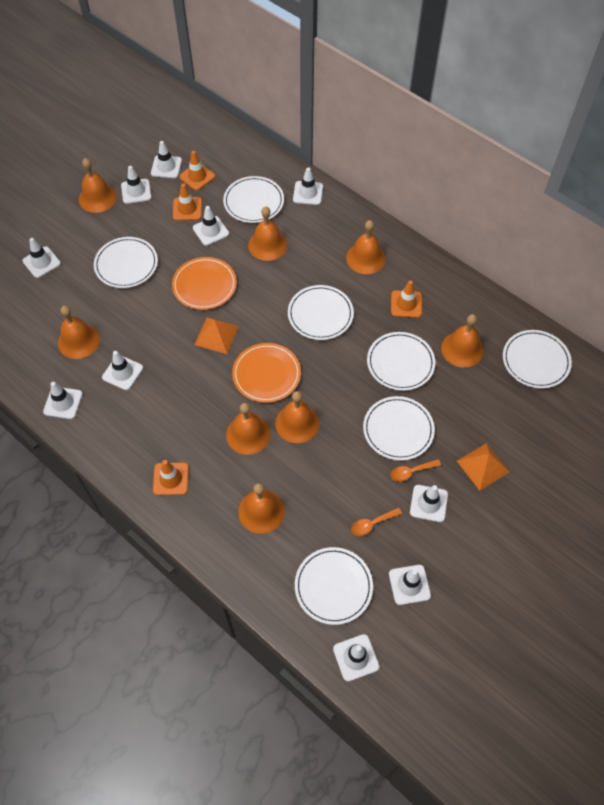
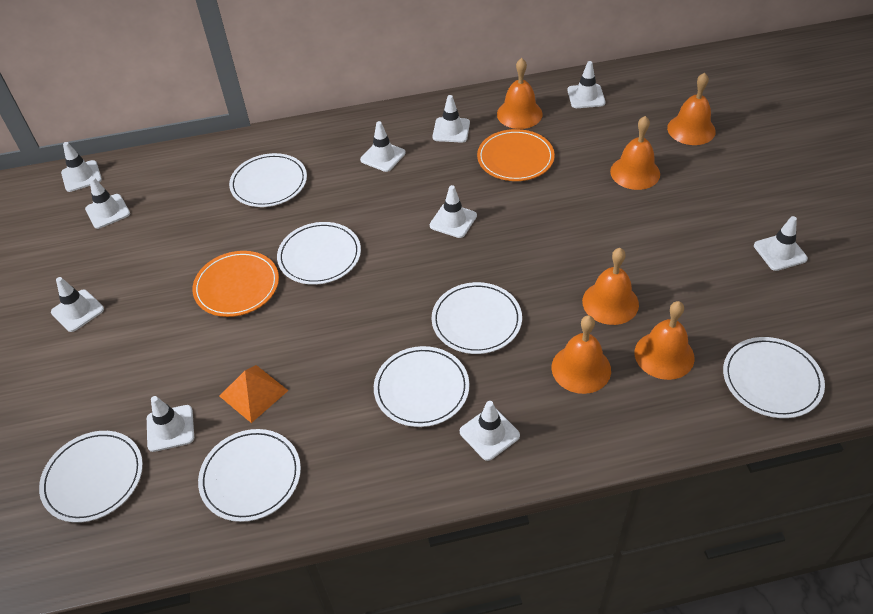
orange bell: 8 -> 6
orange pyramid: 2 -> 1
orange spoon: 2 -> 0
orange traffic cone: 4 -> 0

